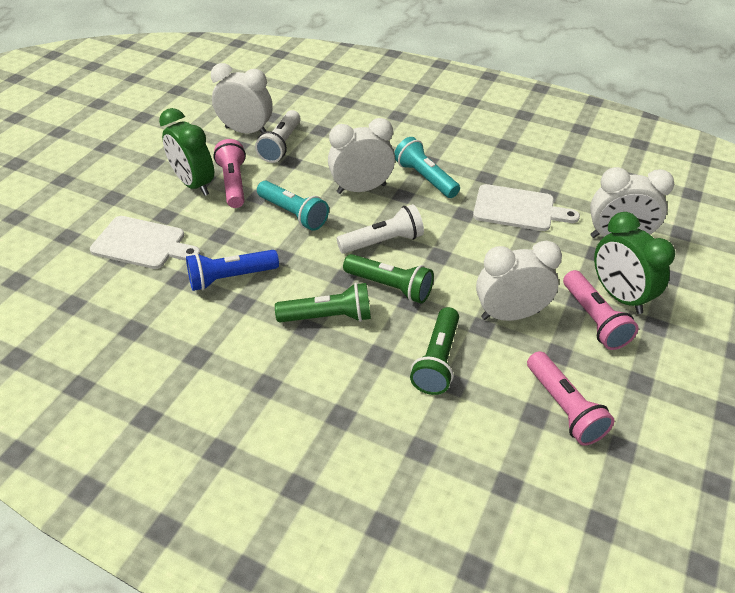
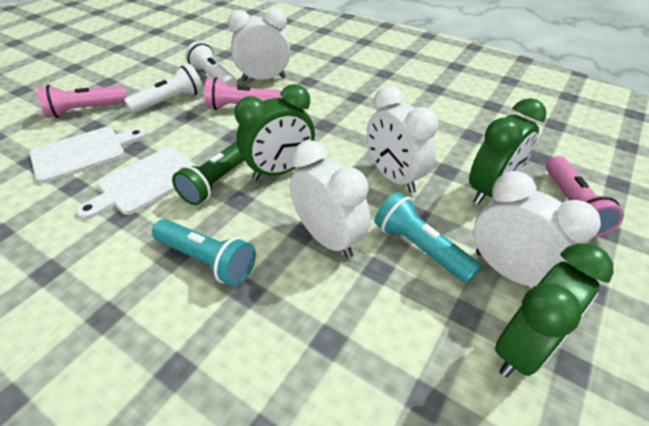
blue flashlight: 1 -> 0
green clock: 2 -> 3
green flashlight: 3 -> 1

